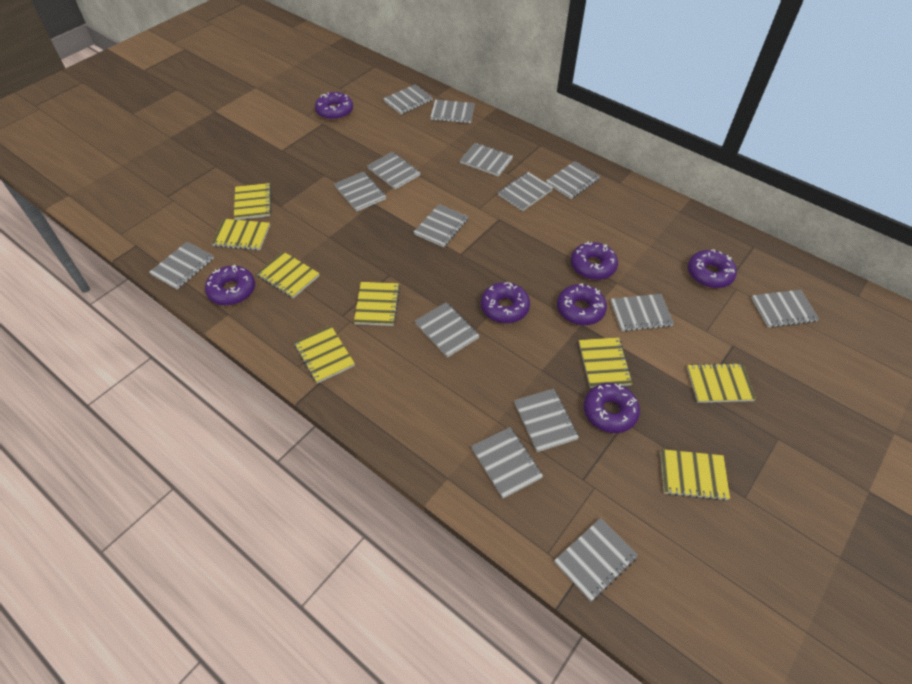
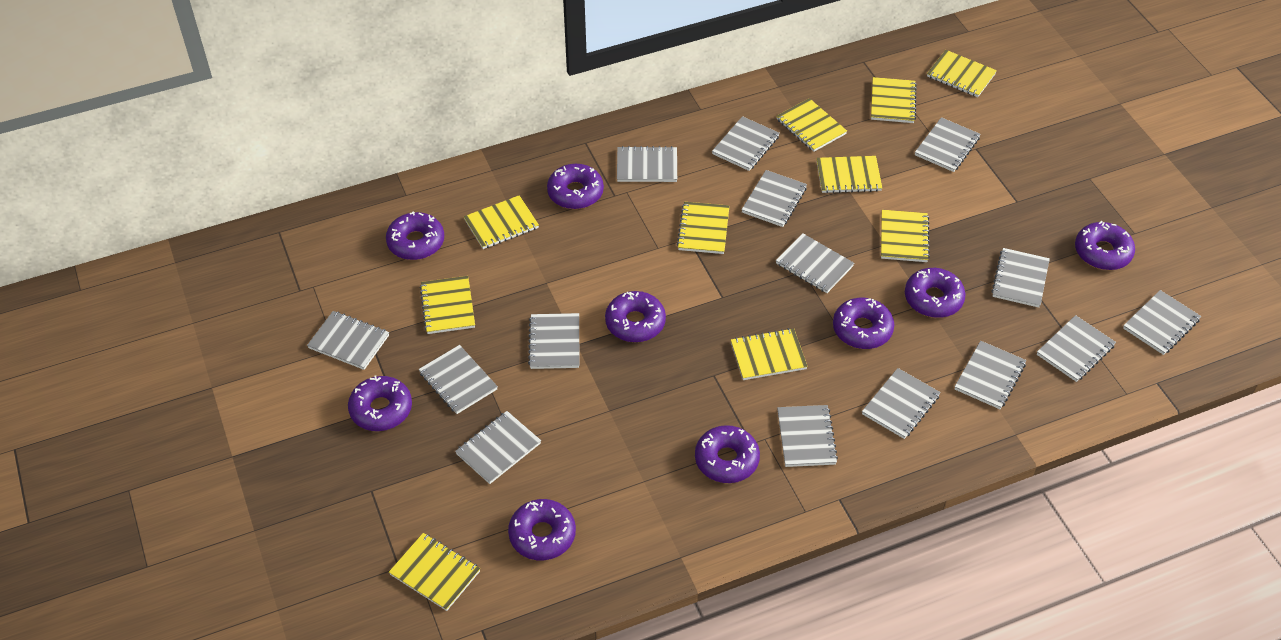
purple donut: 7 -> 9
yellow notebook: 8 -> 10

